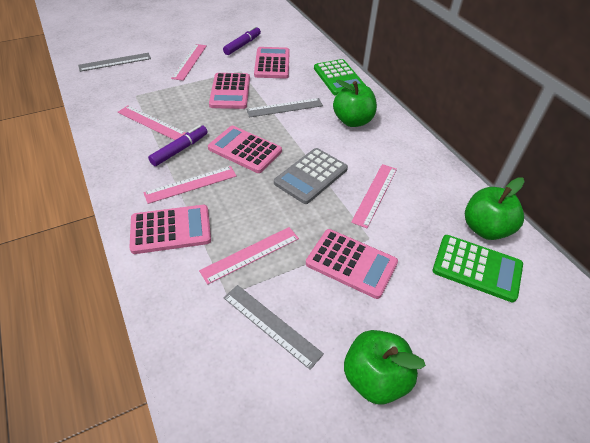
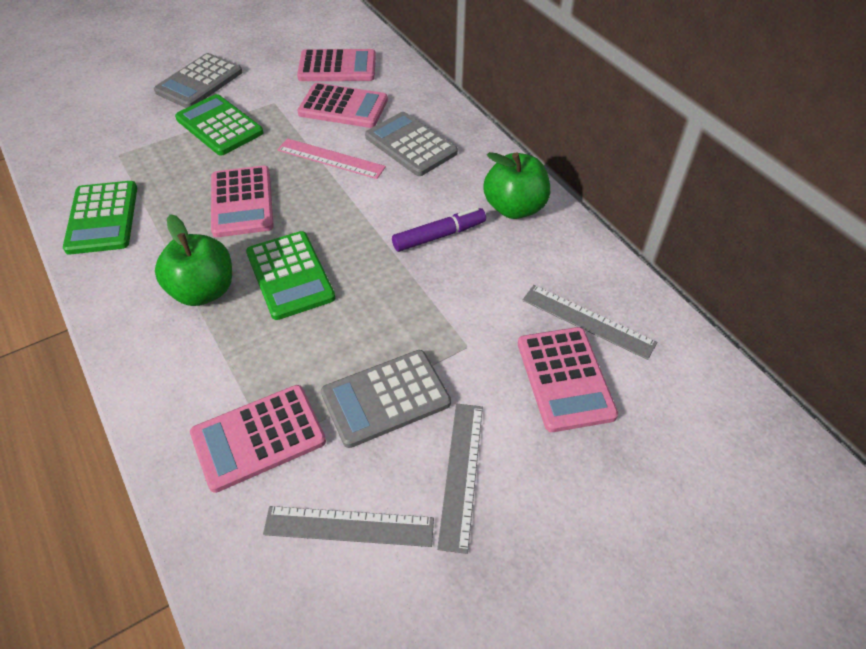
green apple: 3 -> 2
green calculator: 2 -> 3
grey calculator: 1 -> 3
pink ruler: 5 -> 1
purple marker: 2 -> 1

